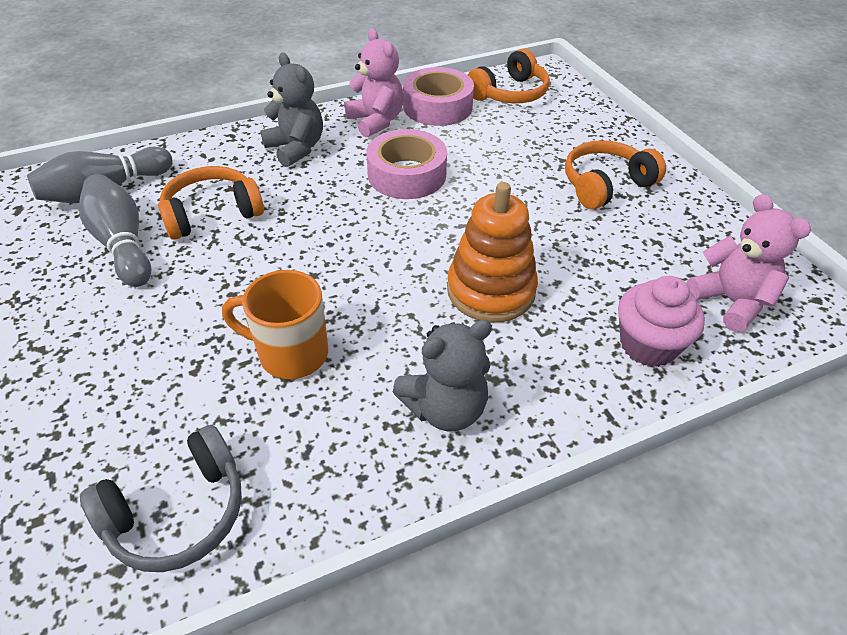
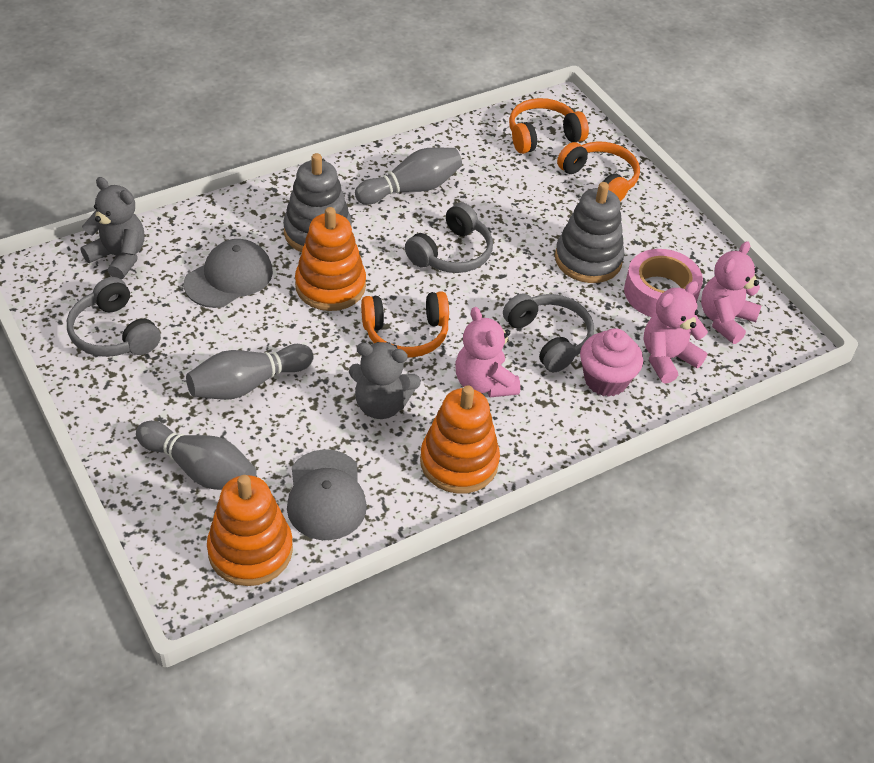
grey bowling pin: 2 -> 3
grey cap: 0 -> 2
grey headphones: 1 -> 3
grey stacking toy: 0 -> 2
orange mug: 1 -> 0
orange stacking toy: 1 -> 3
pink tape: 2 -> 1
pink teddy bear: 2 -> 3

